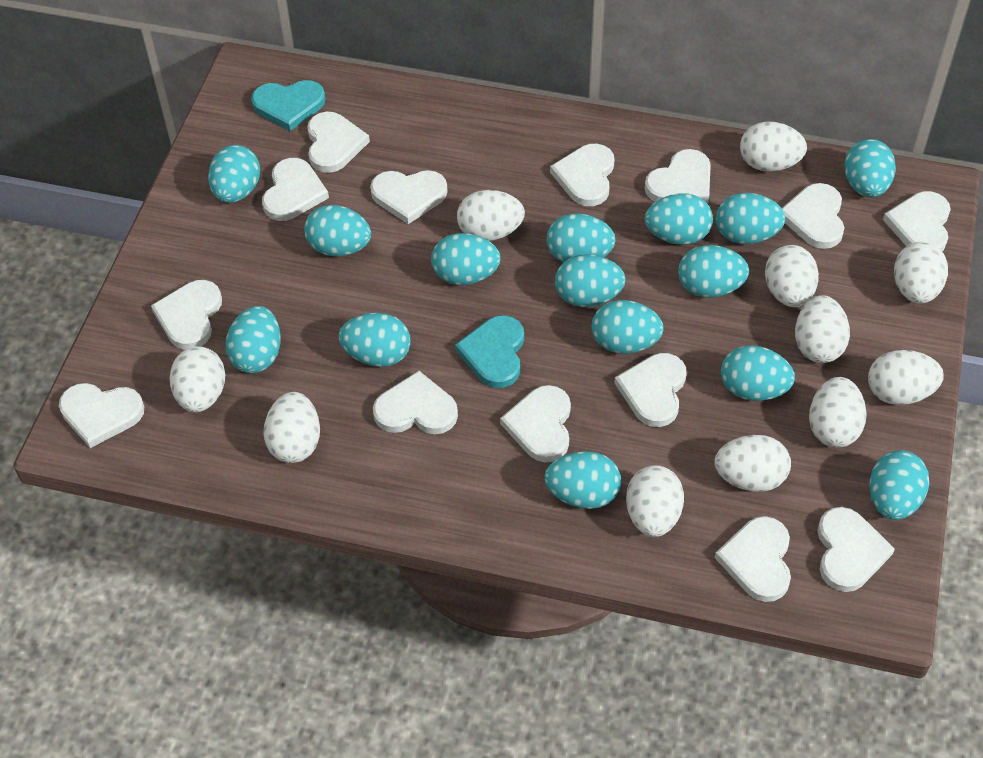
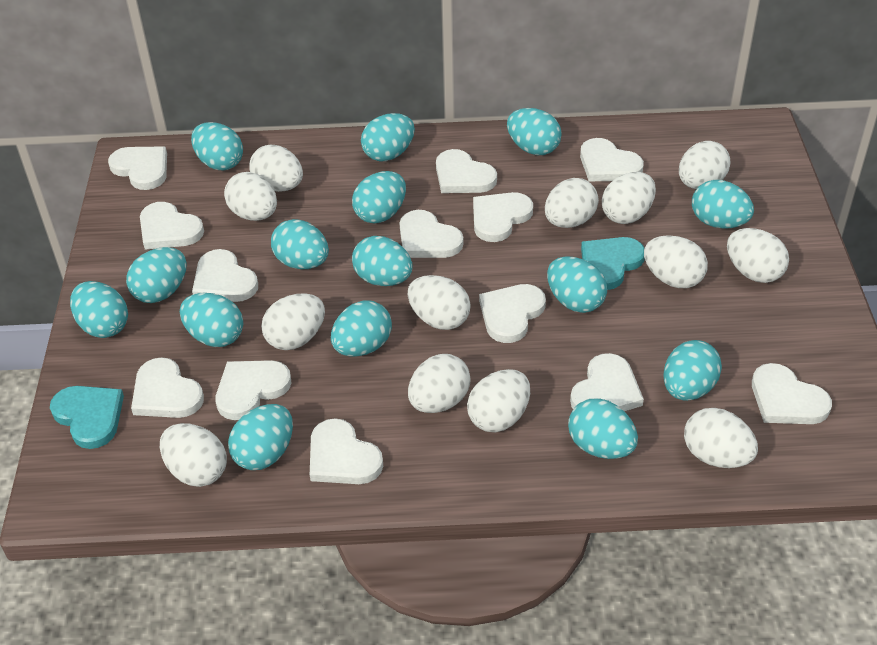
white egg: 11 -> 13
white heart: 14 -> 13

